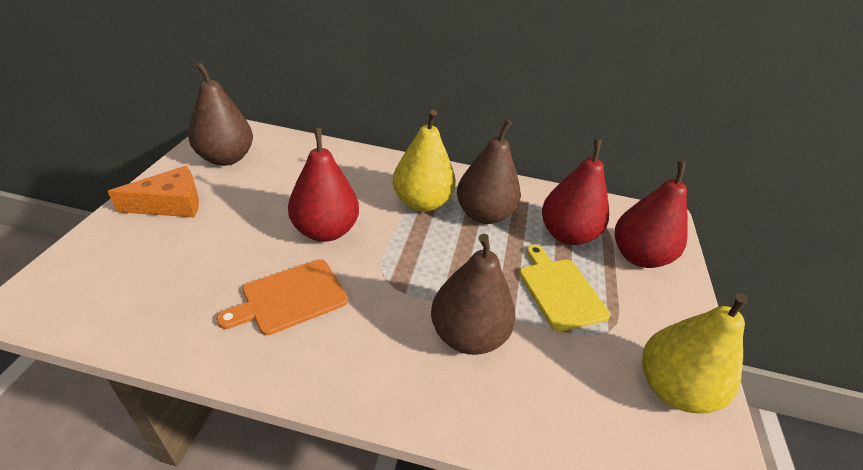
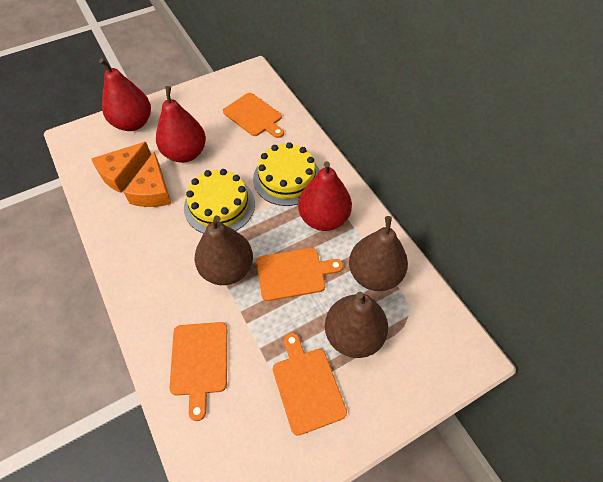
orange cheese: 1 -> 2
orange cutting board: 1 -> 4
yellow cake: 0 -> 2
yellow cutting board: 1 -> 0
yellow pear: 2 -> 0

